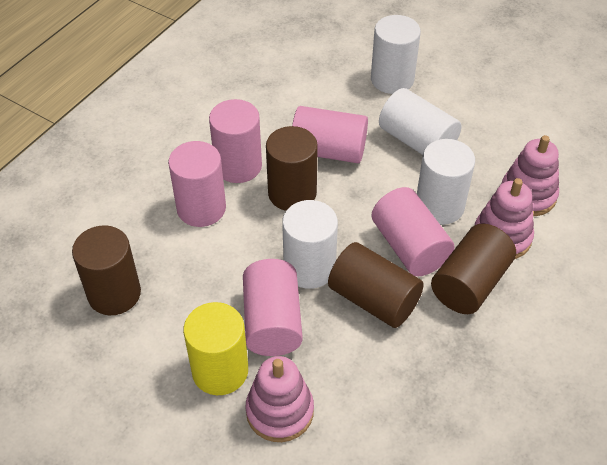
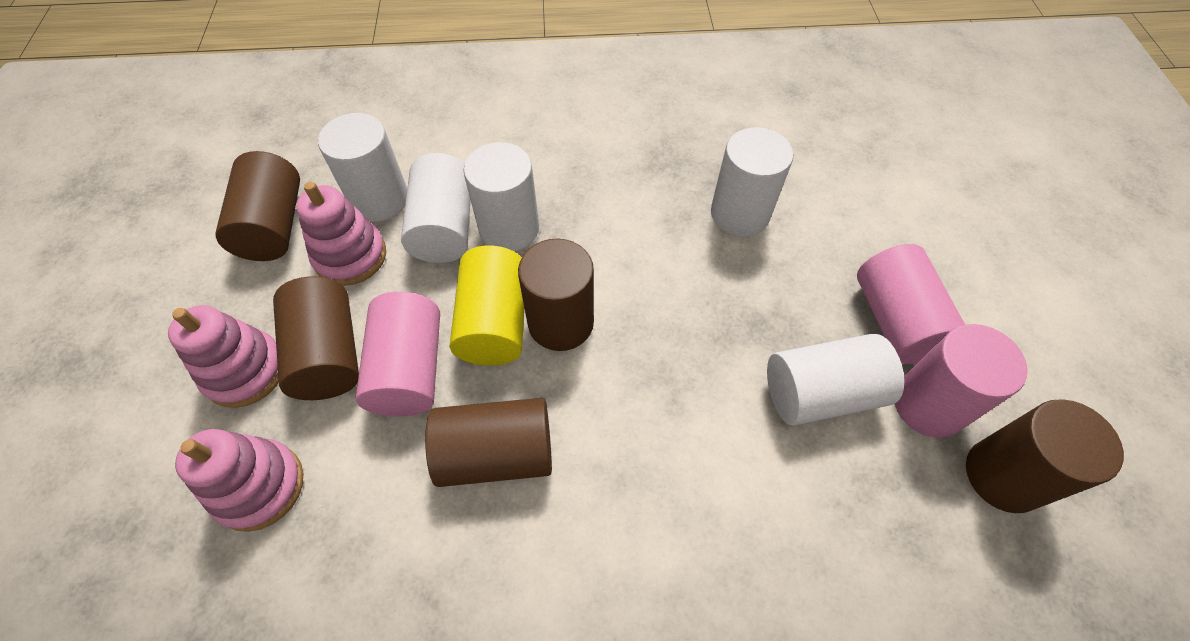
brown cylinder: 4 -> 5
pink cylinder: 5 -> 3
white cylinder: 4 -> 5

